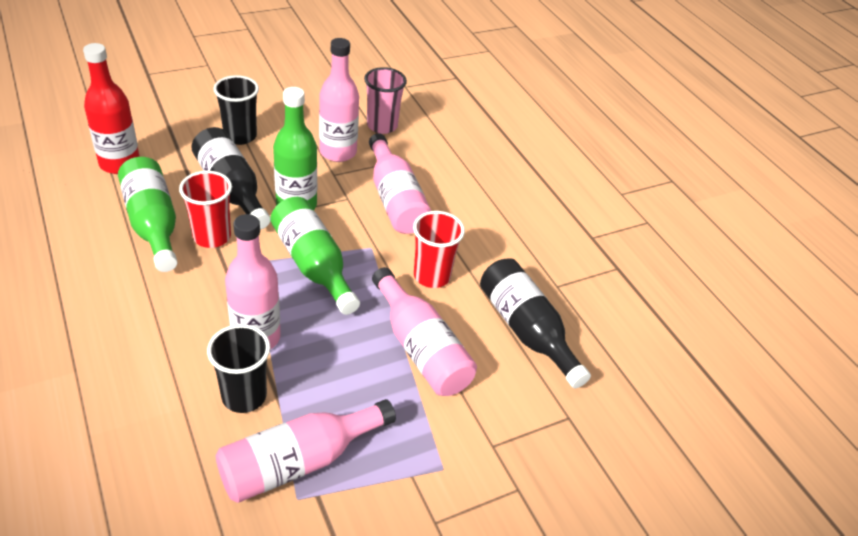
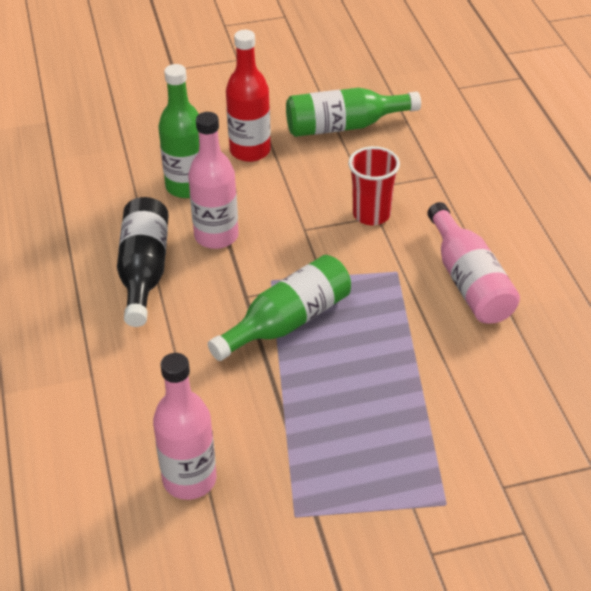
black bottle: 2 -> 1
black cup: 2 -> 0
pink bottle: 5 -> 3
pink cup: 1 -> 0
red cup: 2 -> 1

